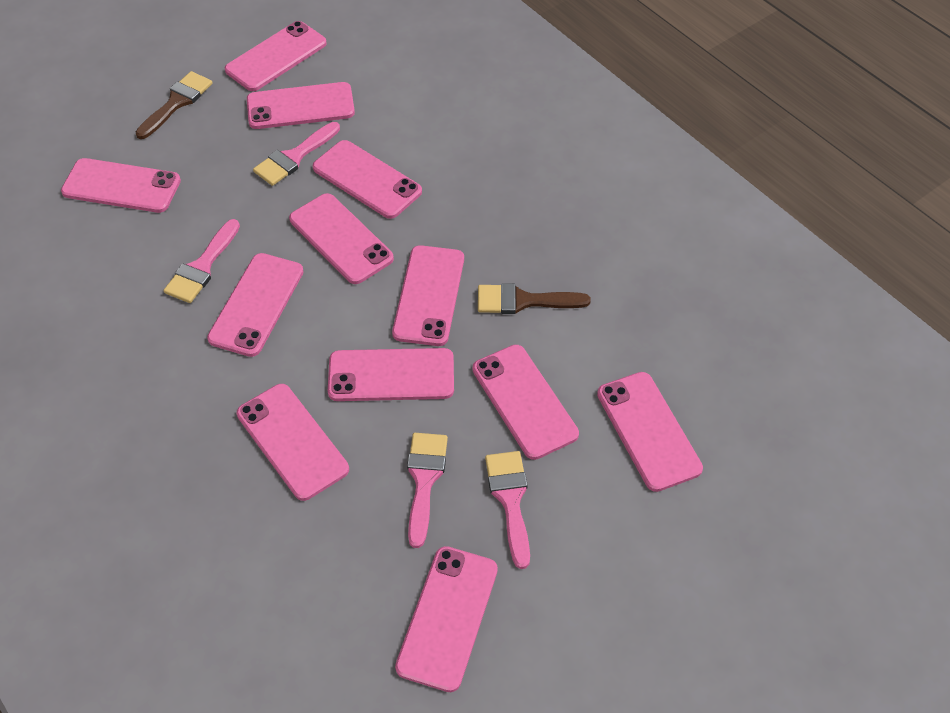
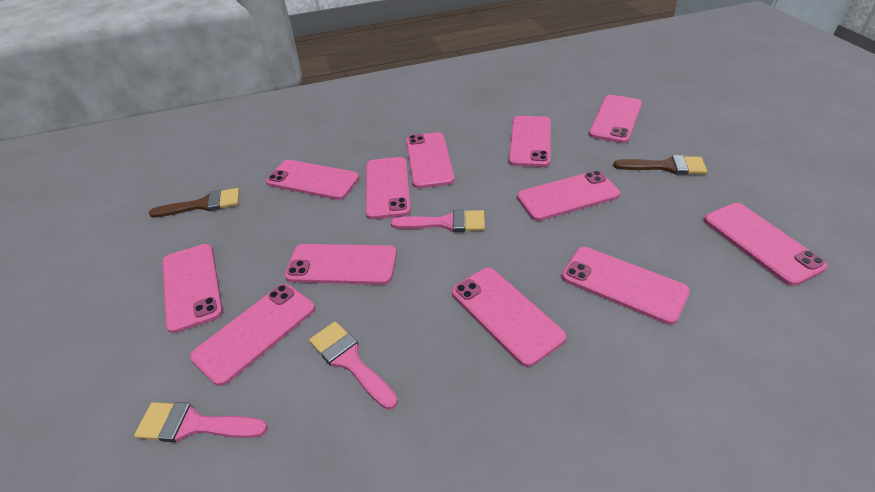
pink brush: 4 -> 3

